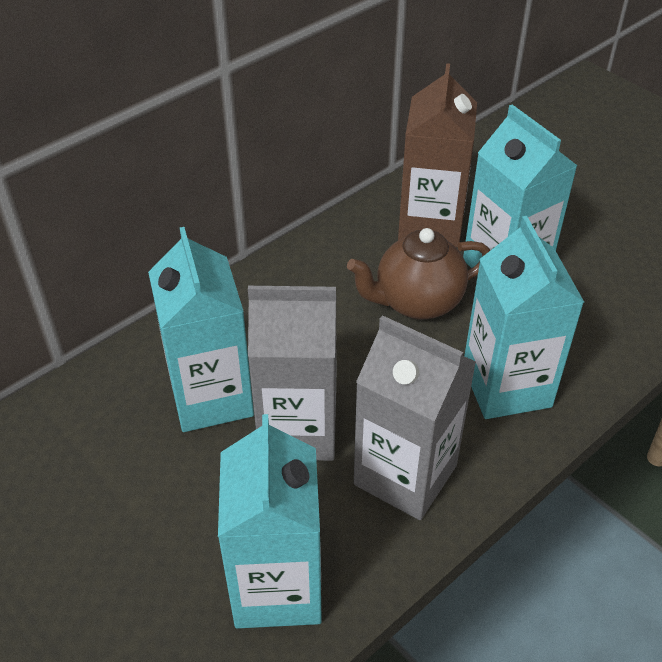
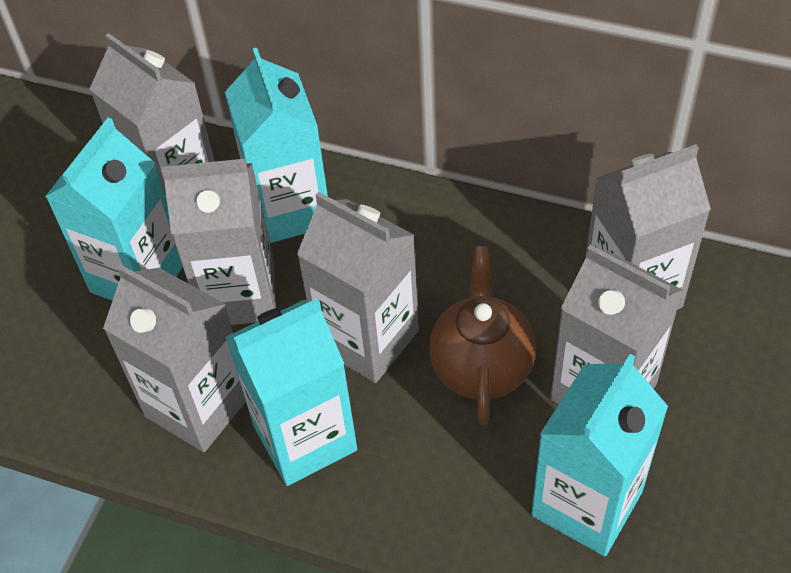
brown carton: 1 -> 0
grey carton: 2 -> 6

